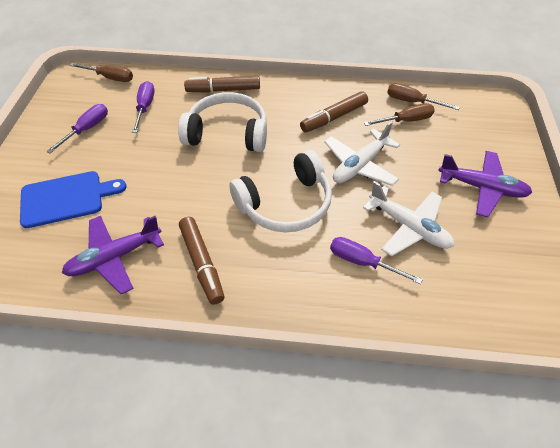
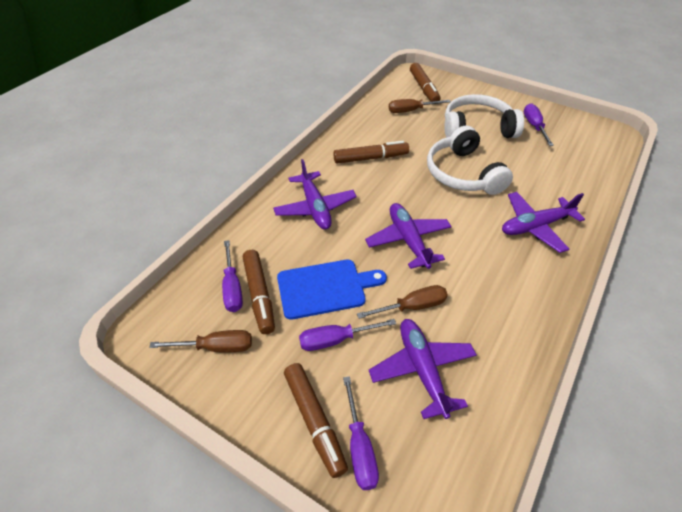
brown marker: 3 -> 4
purple plane: 2 -> 4
purple screwdriver: 3 -> 4
white plane: 2 -> 0

